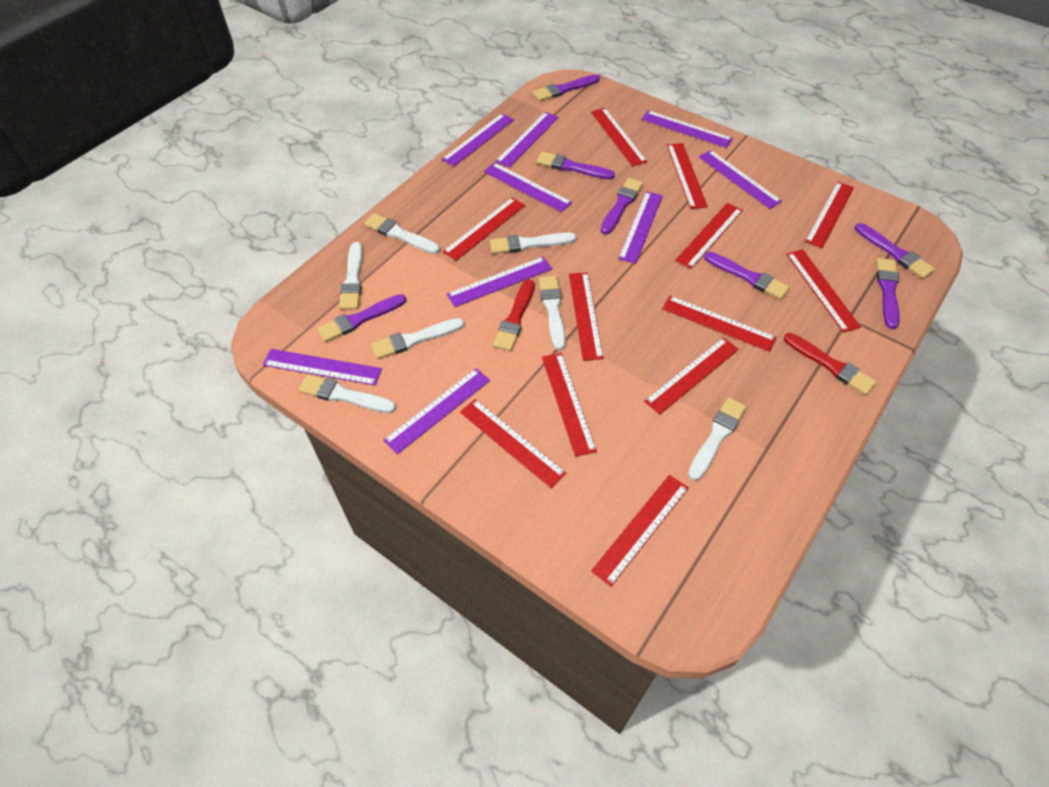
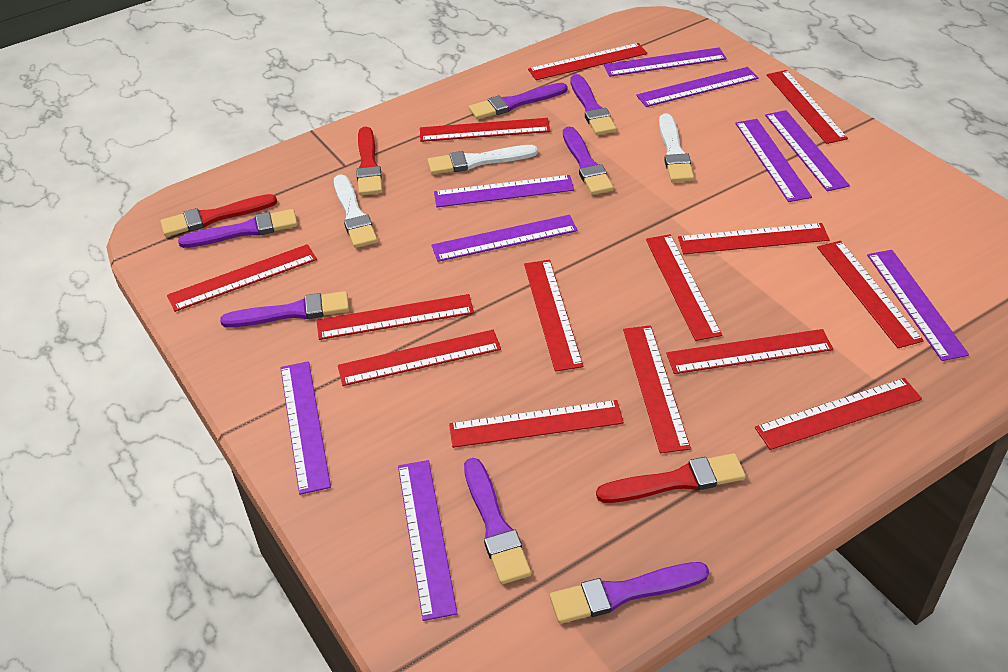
red brush: 2 -> 3
red ruler: 12 -> 14
white brush: 7 -> 3

